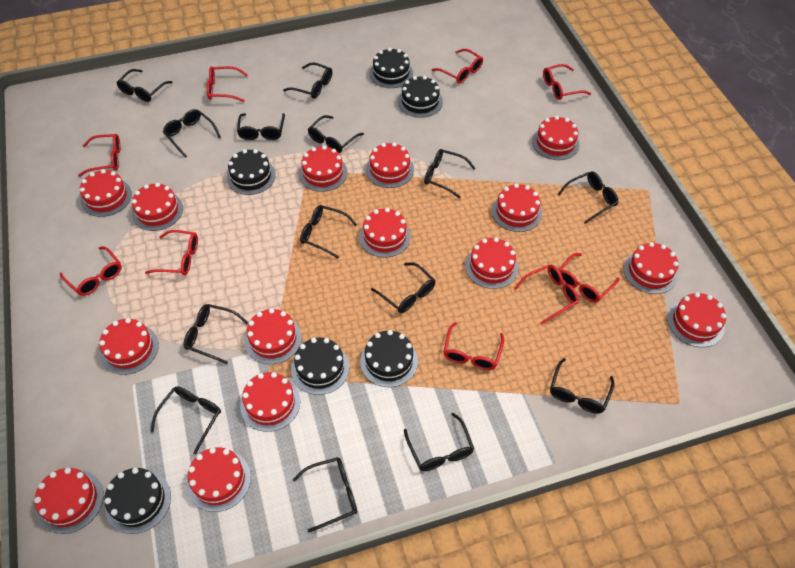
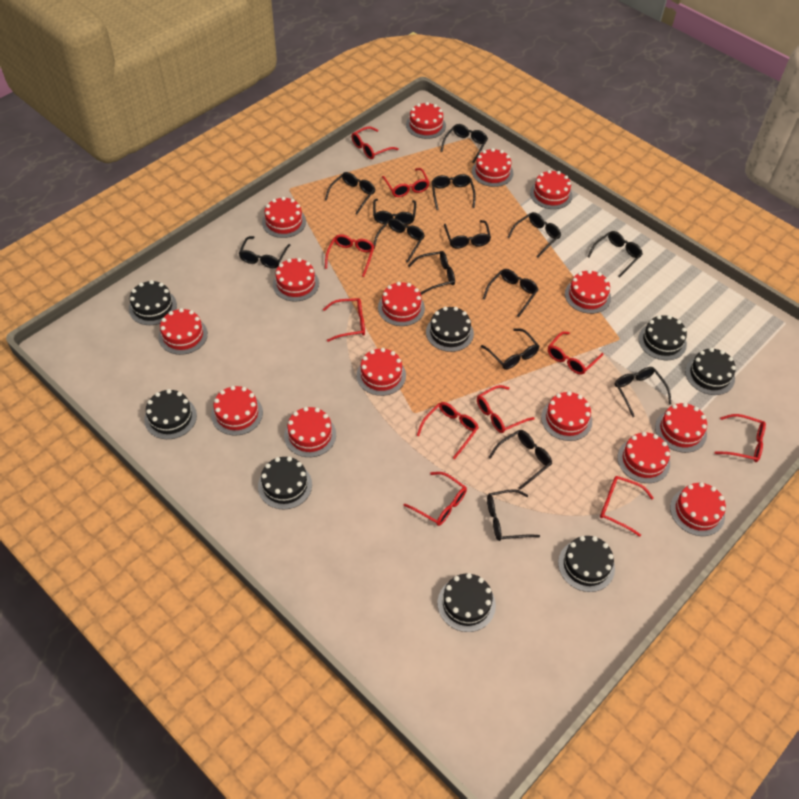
black cake: 6 -> 8
black glasses: 14 -> 15
red glasses: 9 -> 10

